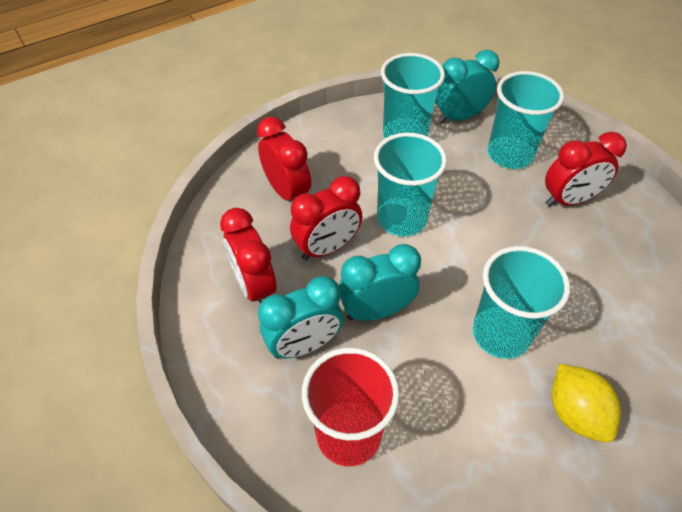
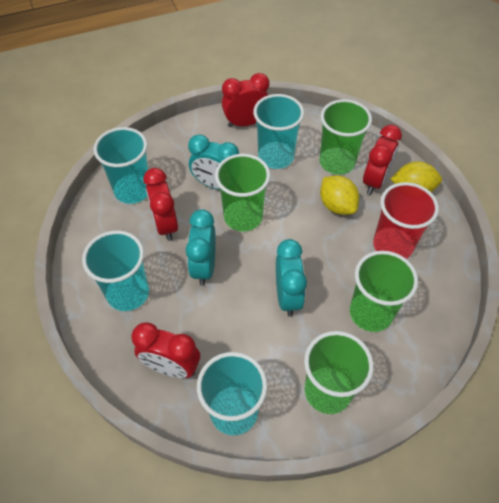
green cup: 0 -> 4
yellow lemon: 1 -> 2

